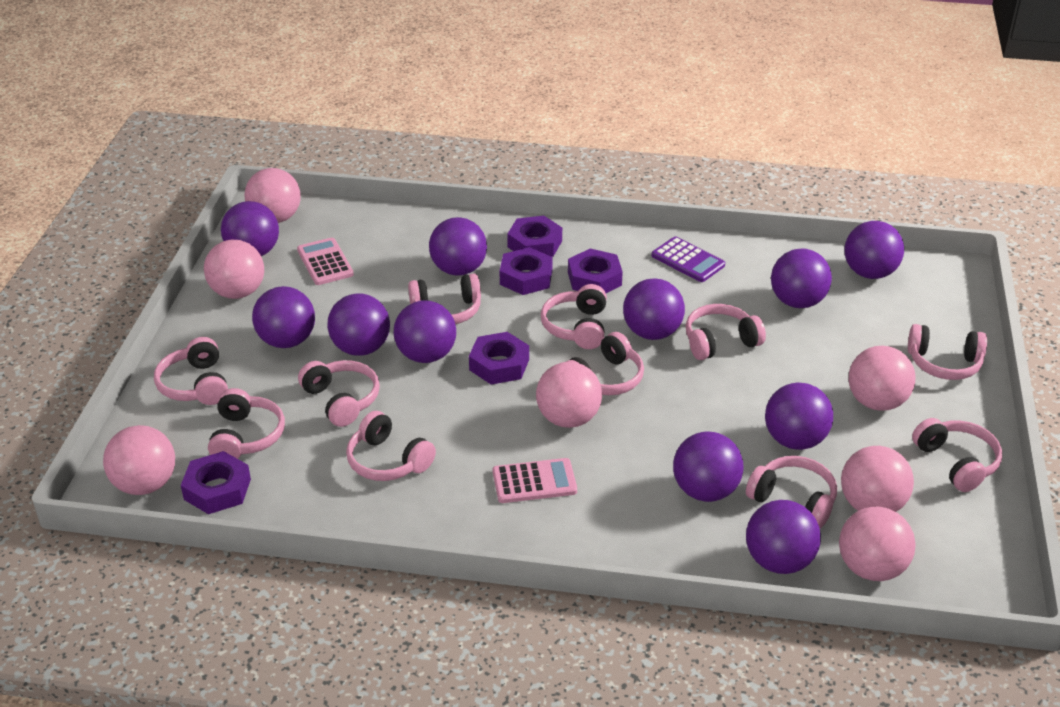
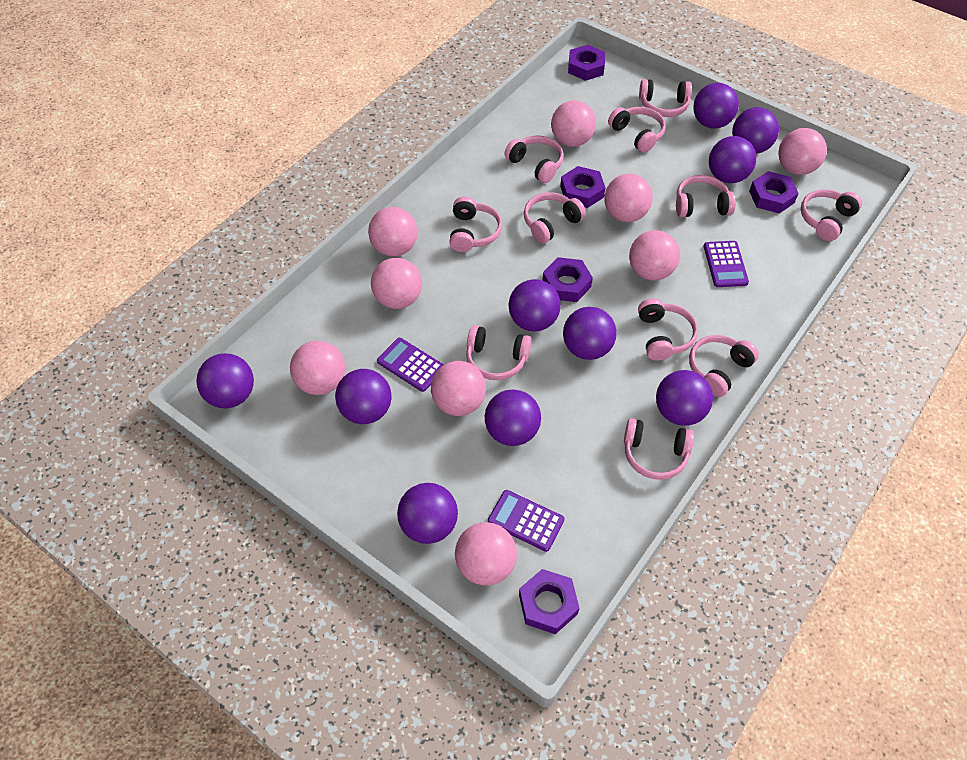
pink ball: 7 -> 9
pink calculator: 2 -> 0
purple ball: 11 -> 10
purple calculator: 1 -> 3

